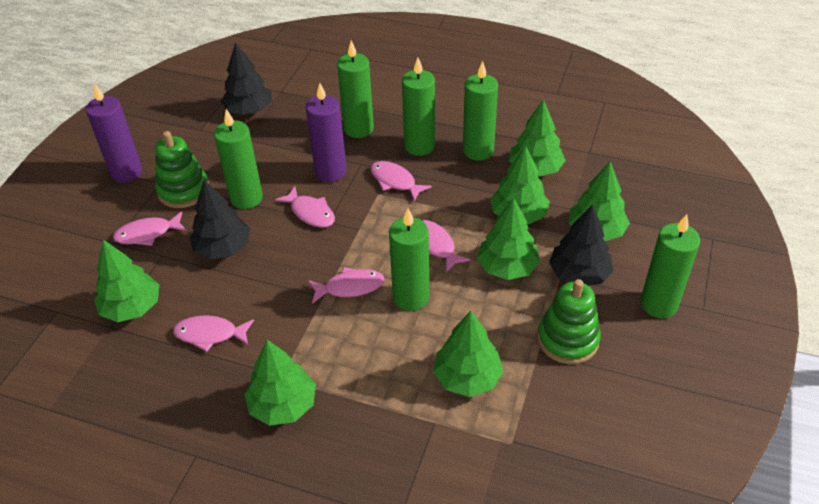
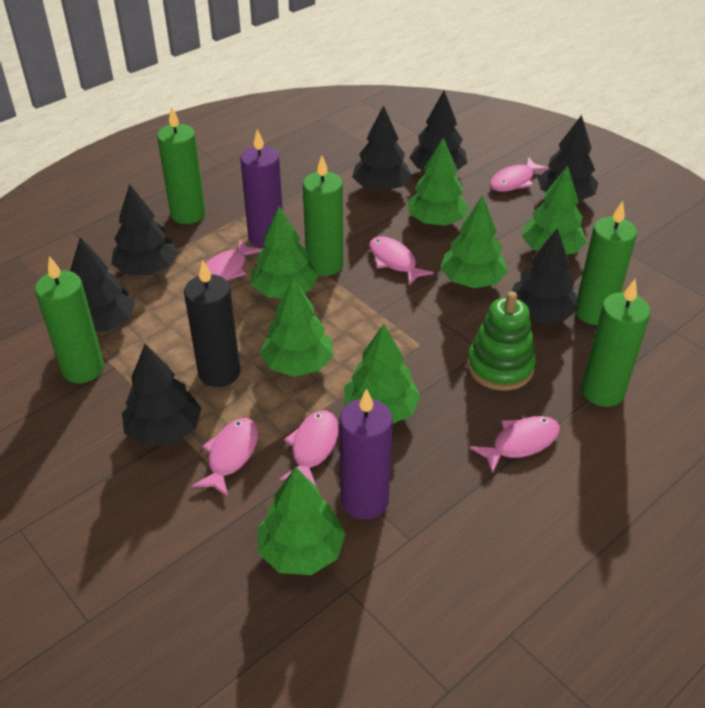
black candle: 0 -> 1
black tree: 3 -> 7
green candle: 6 -> 5
green stacking toy: 2 -> 1

